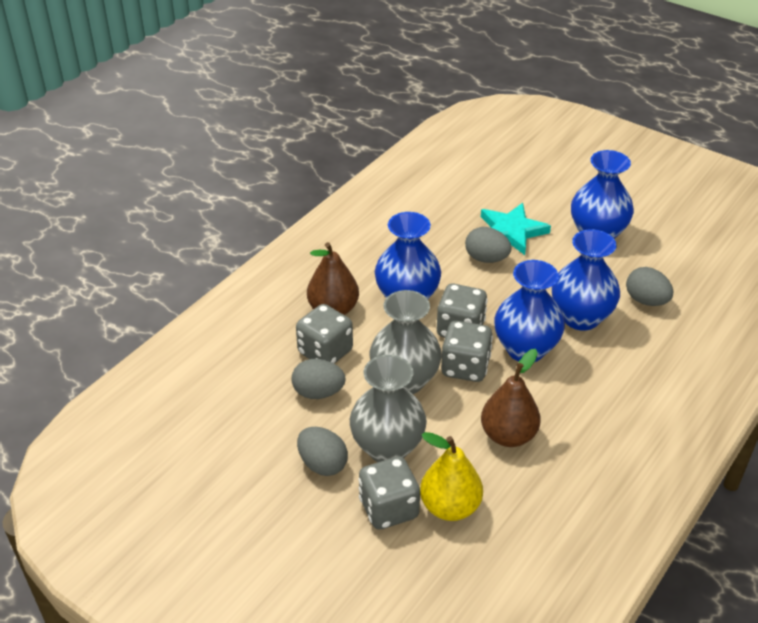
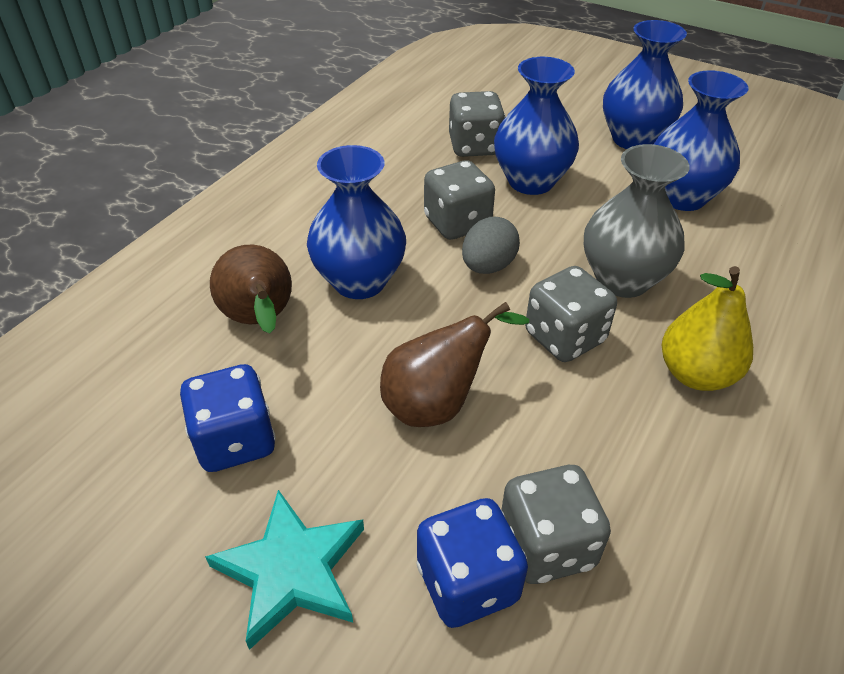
blue dice: 0 -> 2
grey egg: 4 -> 1
grey vase: 2 -> 1

